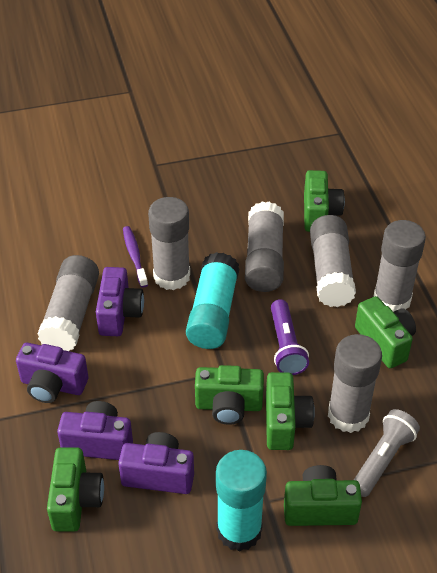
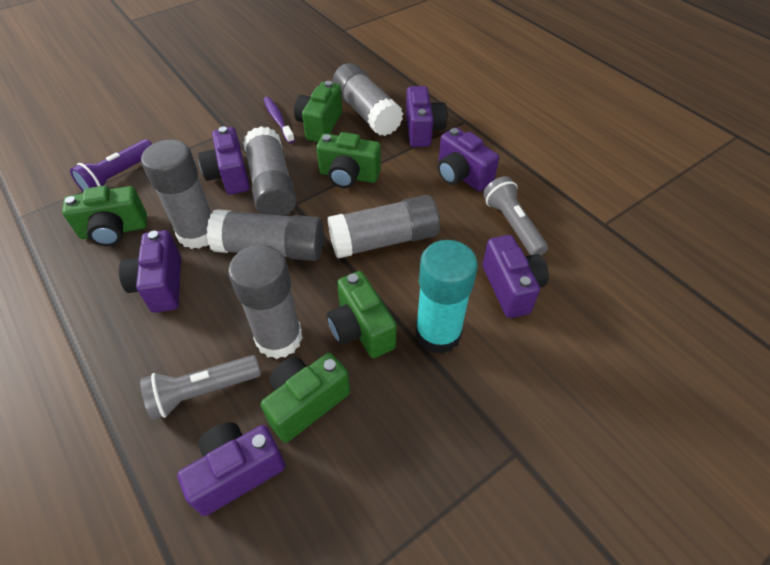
green camera: 6 -> 5
grey flashlight: 1 -> 2
purple camera: 4 -> 6
turquoise glue stick: 2 -> 1

